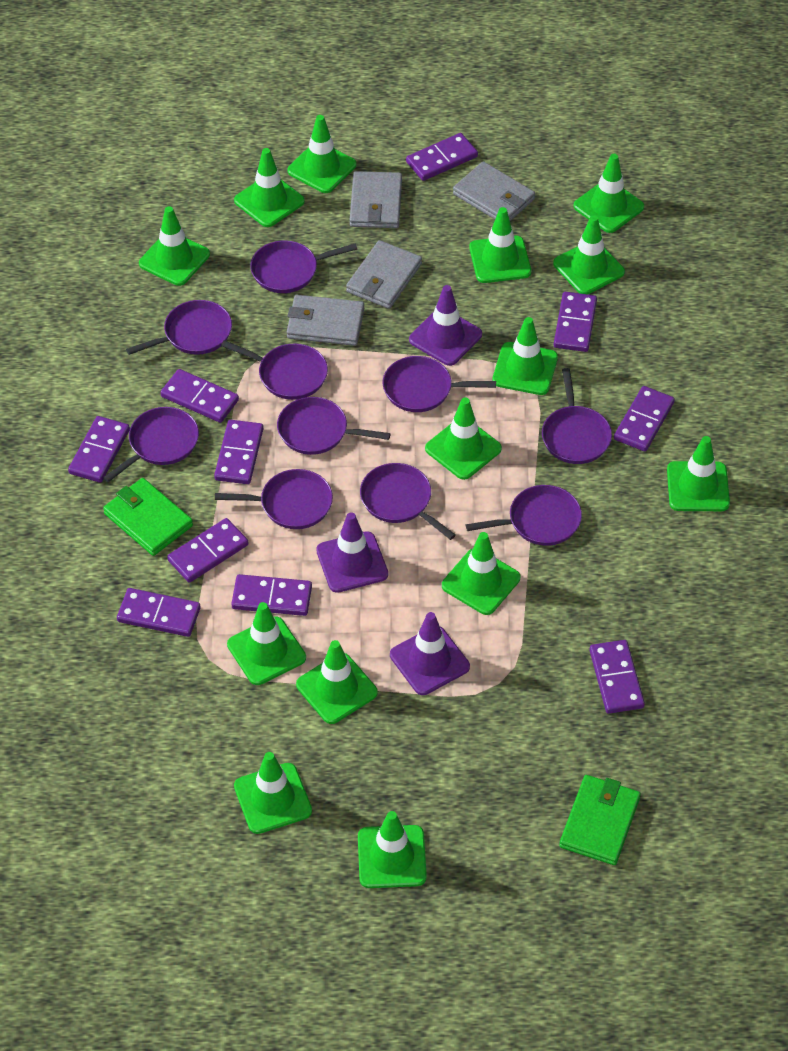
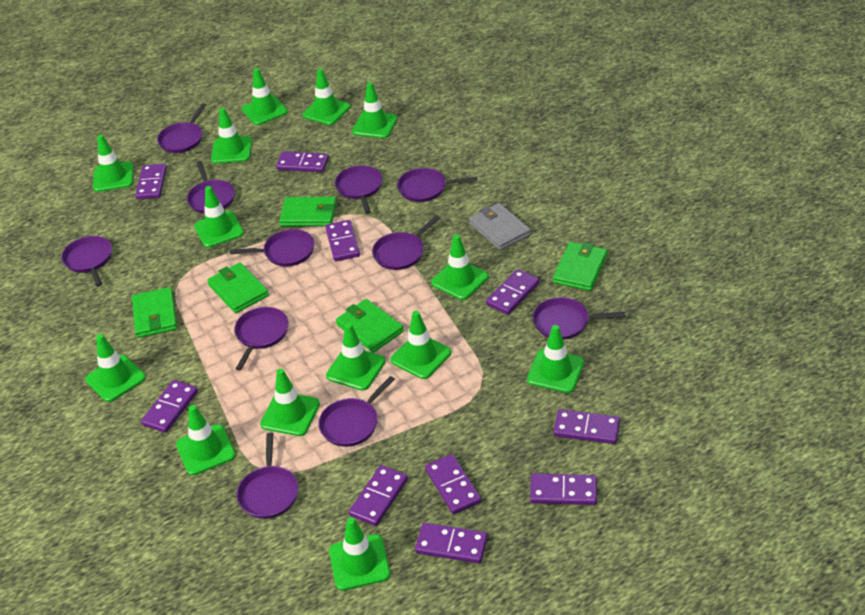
green wallet: 2 -> 5
grey wallet: 4 -> 1
purple pan: 10 -> 11
purple traffic cone: 3 -> 0

